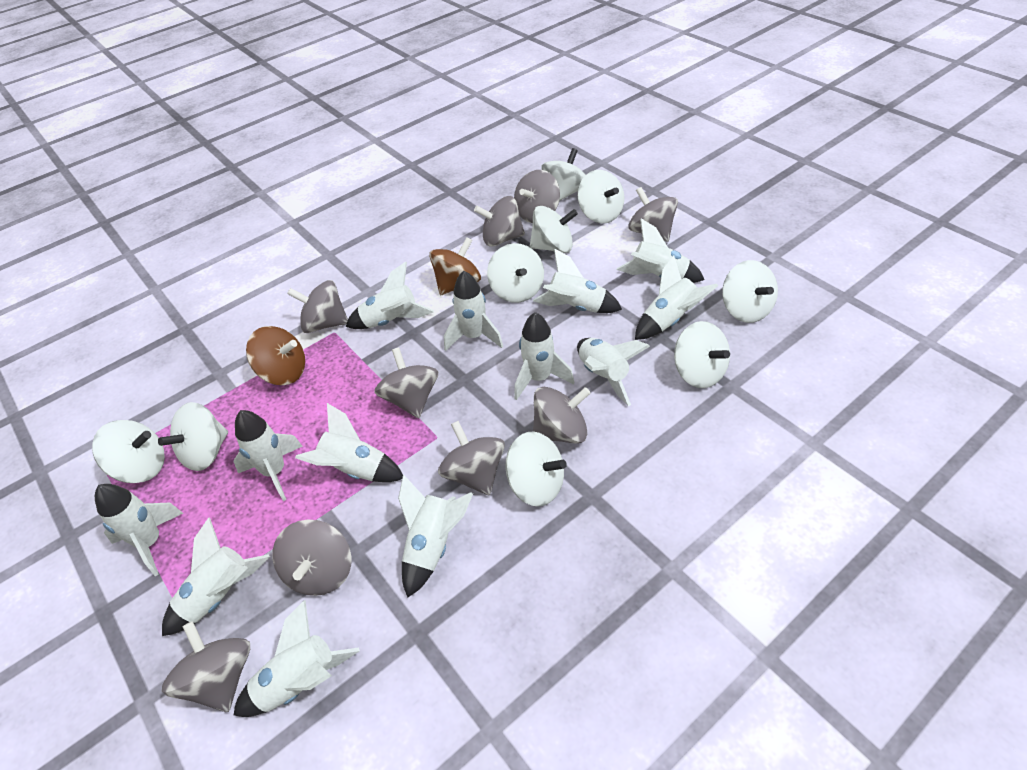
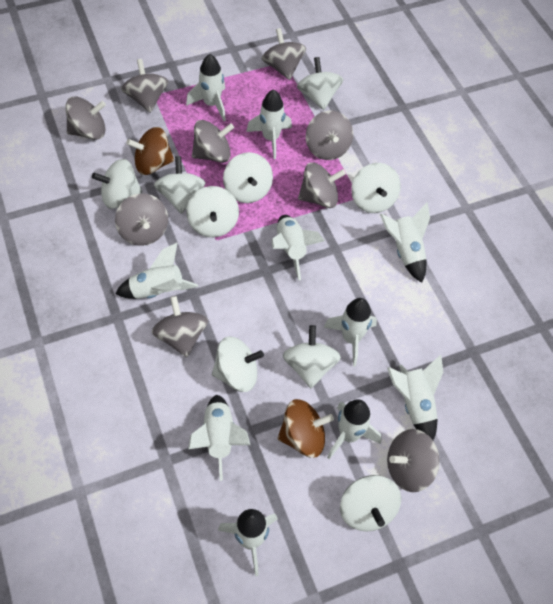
white rocket: 13 -> 10

